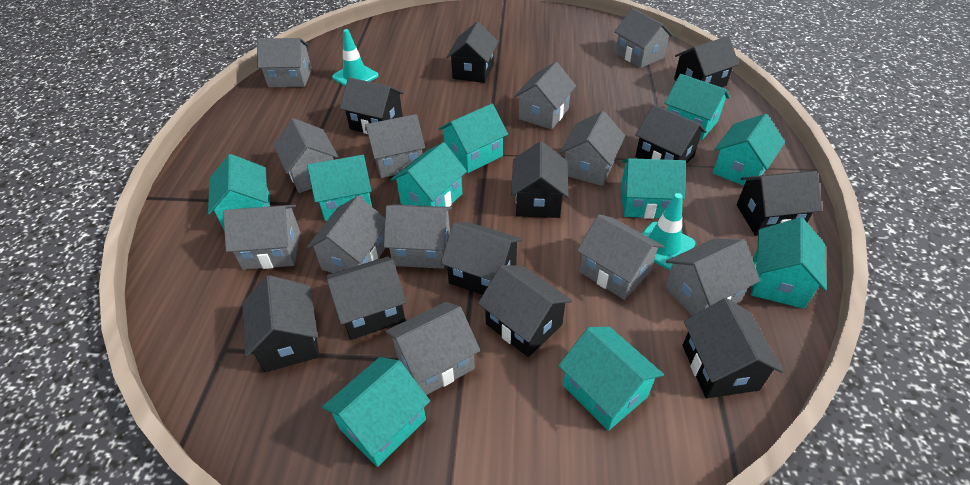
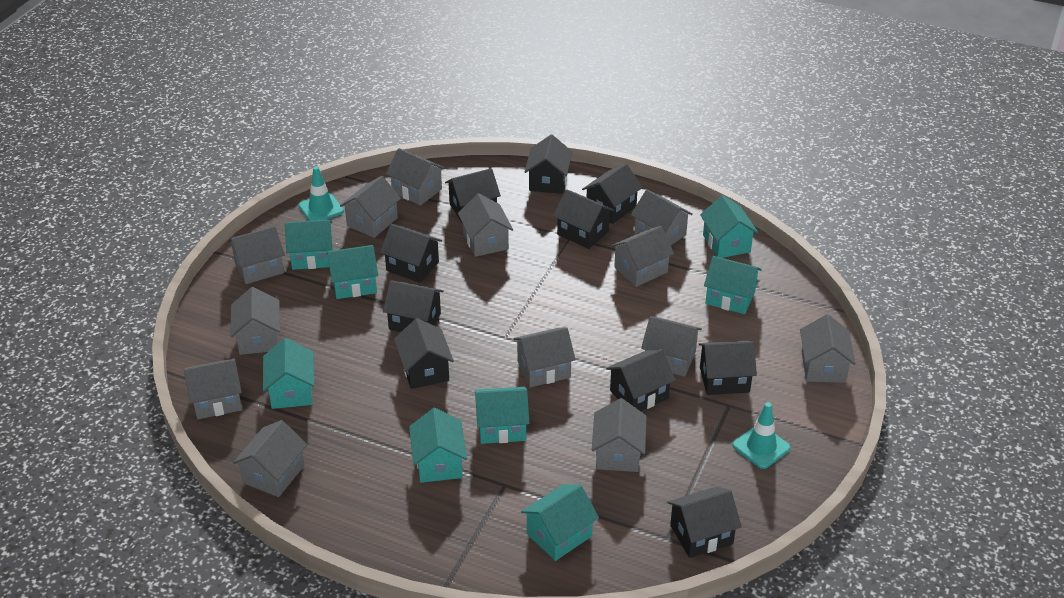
black house: 11 -> 10
grey house: 12 -> 13
turquoise house: 10 -> 8

